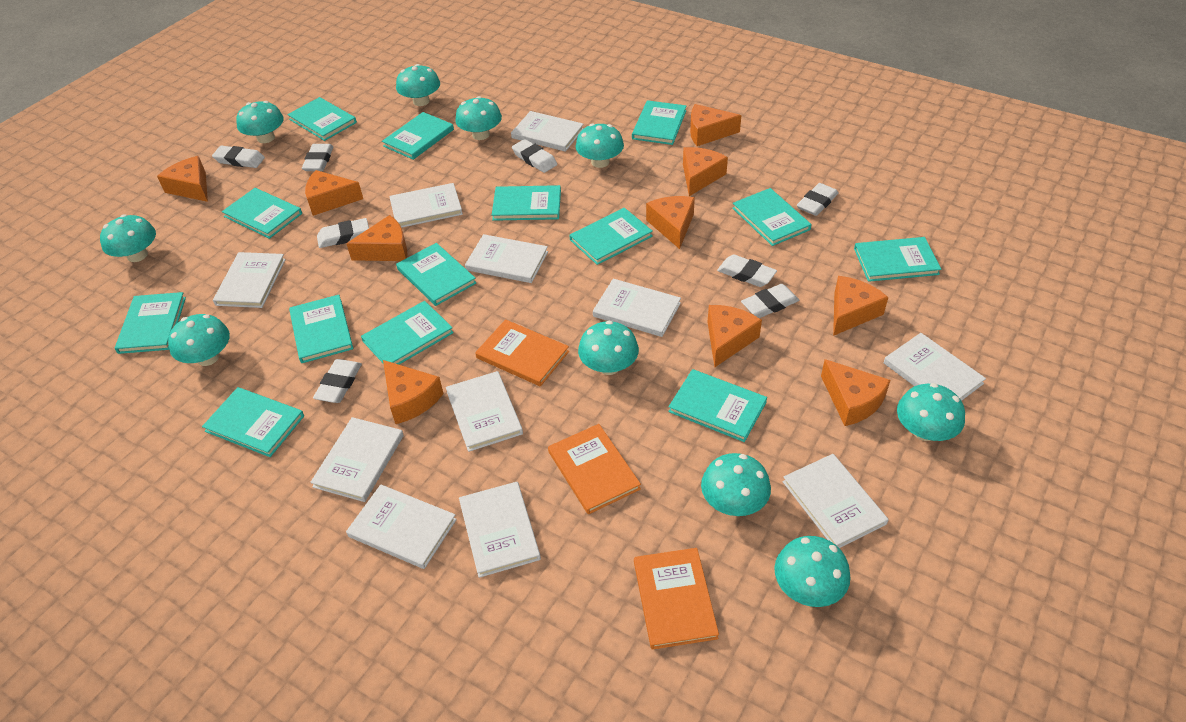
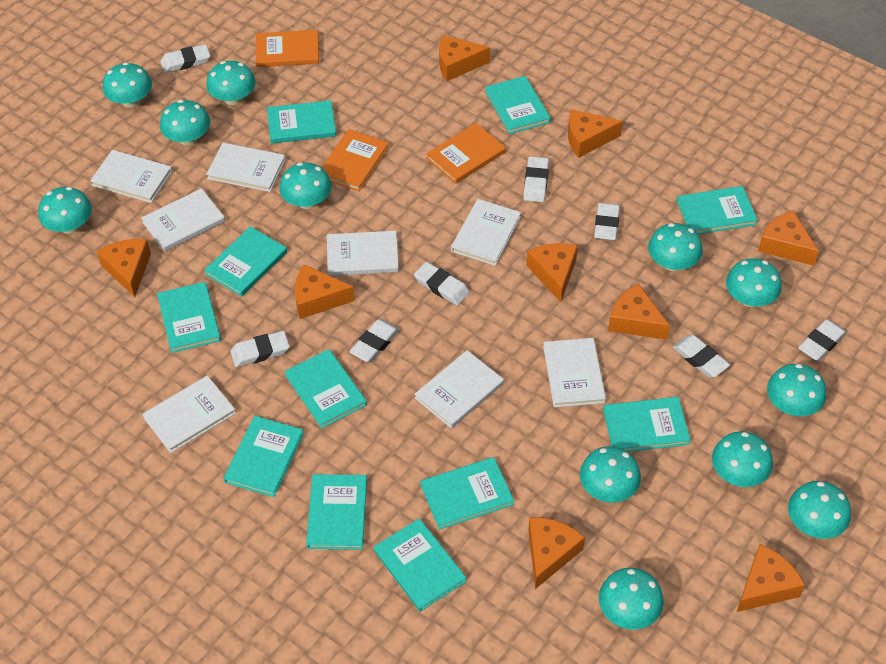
orange cheese: 10 -> 9
turquoise book: 14 -> 11
turquoise mushroom: 10 -> 12
white book: 11 -> 8

